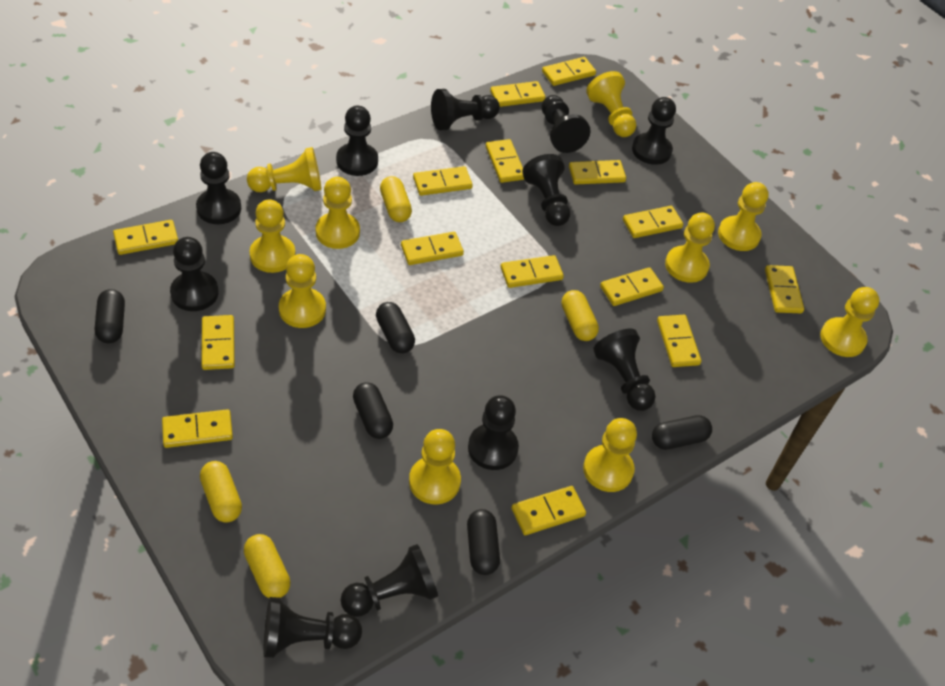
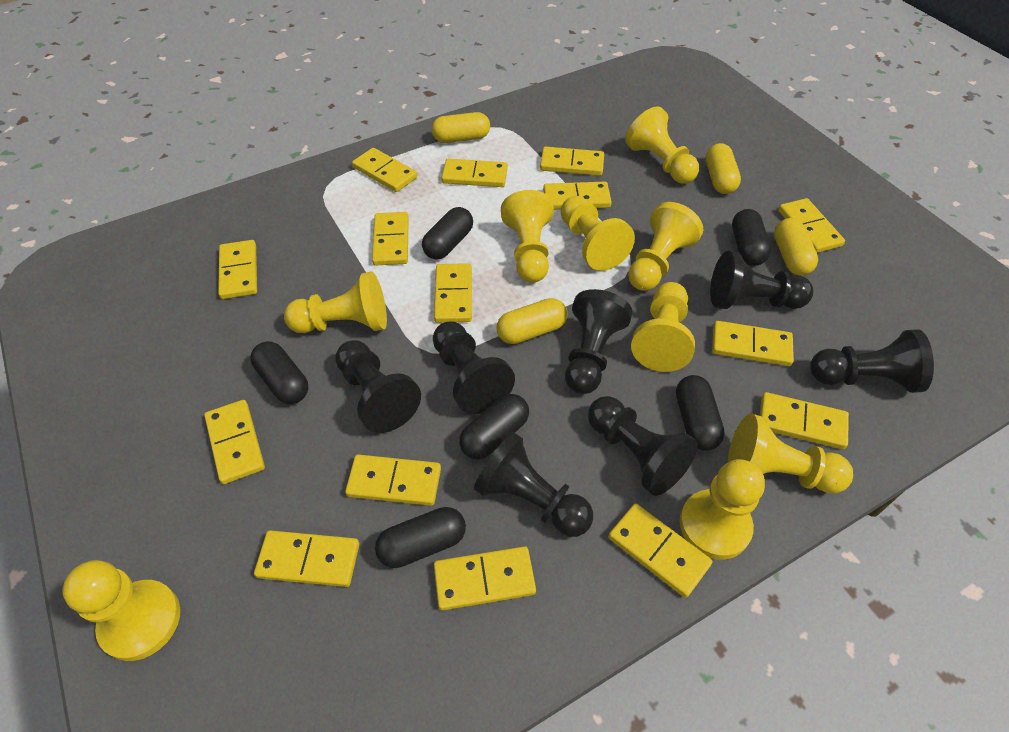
black capsule: 5 -> 6
black pawn: 11 -> 7
yellow pawn: 10 -> 9

